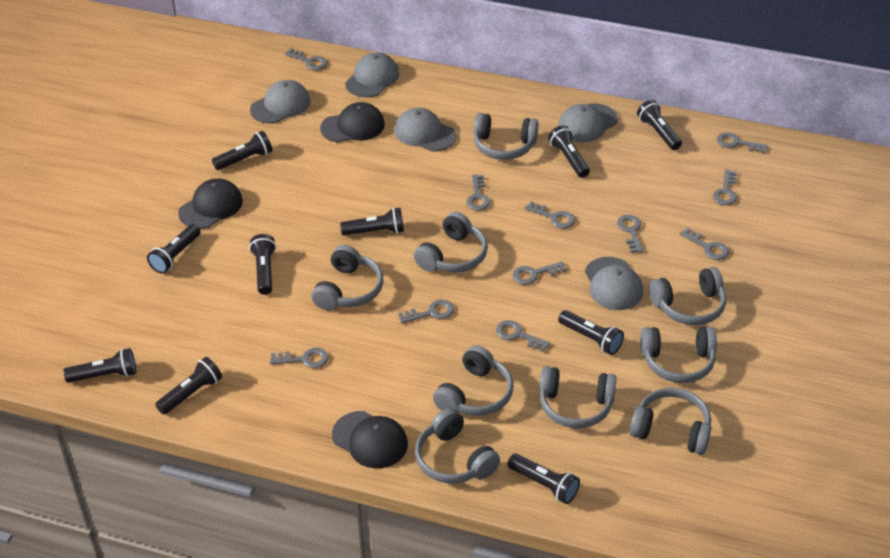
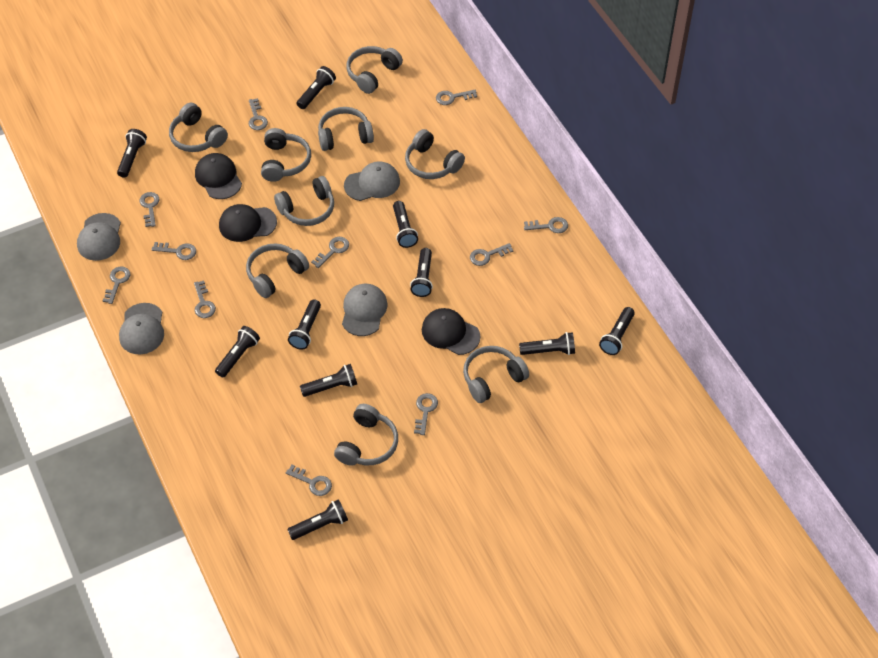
grey cap: 5 -> 4

